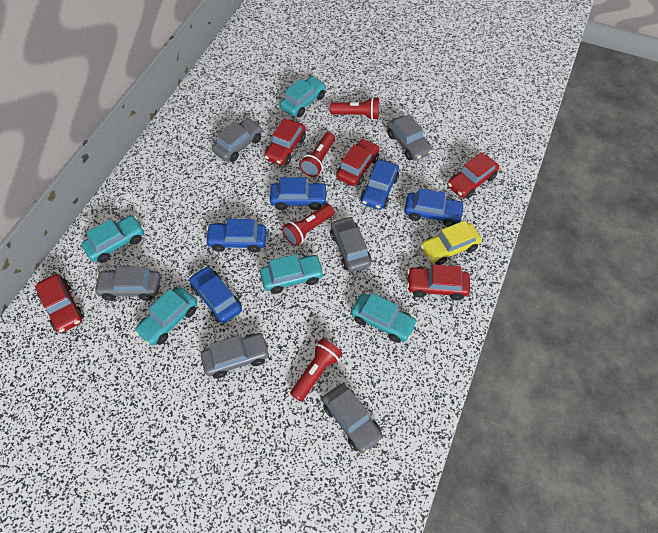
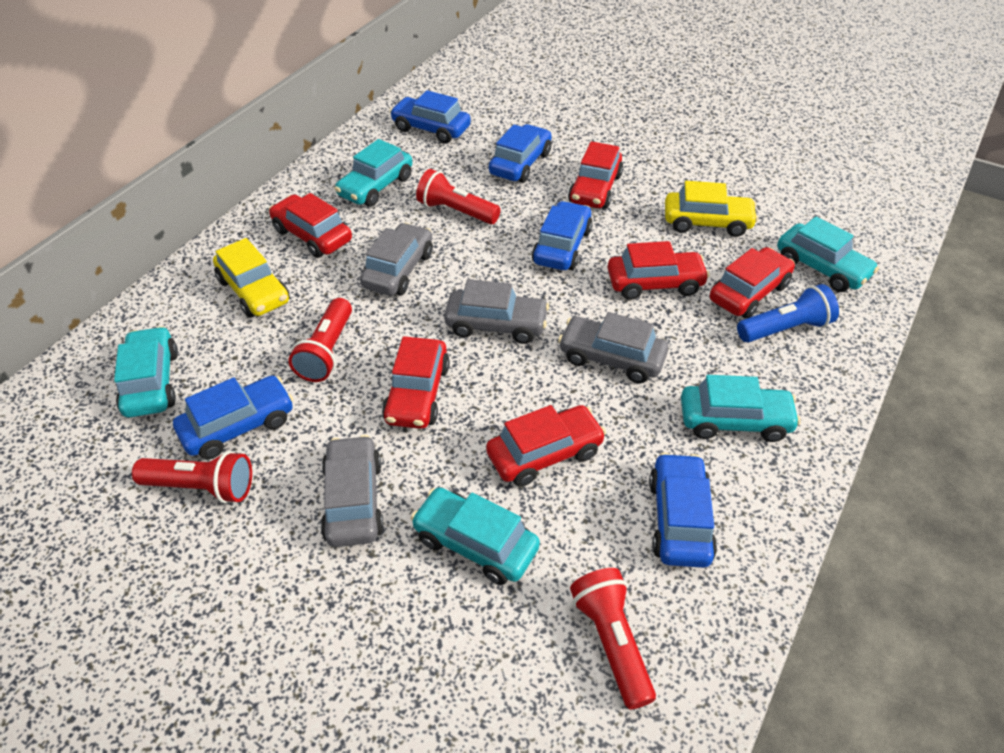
blue flashlight: 0 -> 1
grey car: 6 -> 4
red car: 5 -> 6
yellow car: 1 -> 2

